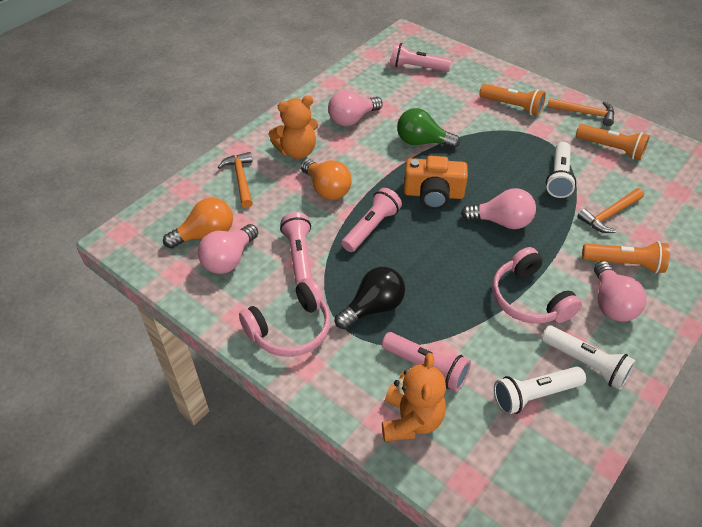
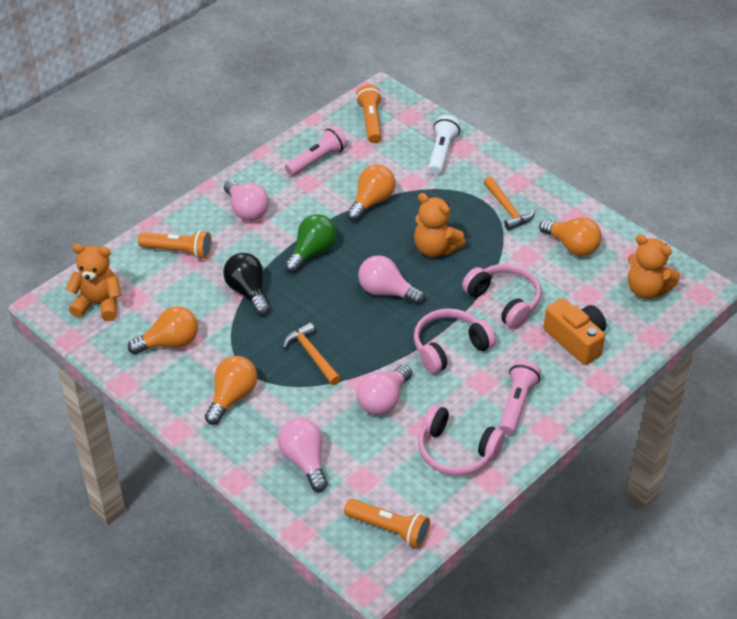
orange hammer: 3 -> 2
orange light bulb: 2 -> 4
orange teddy bear: 2 -> 3
pink flashlight: 4 -> 2
pink headphones: 2 -> 3
white flashlight: 3 -> 1

